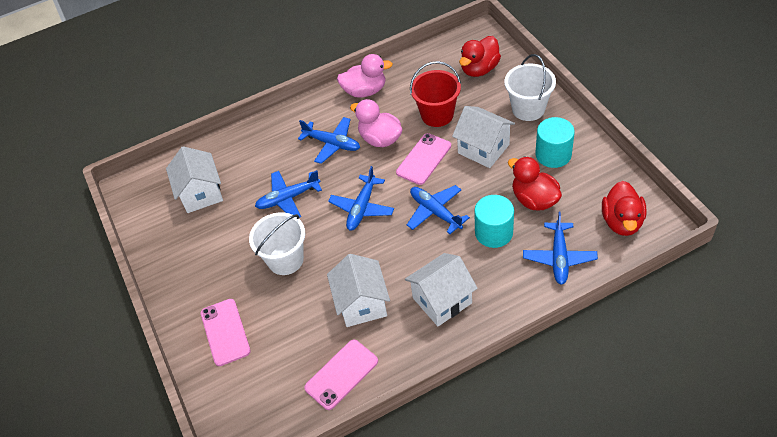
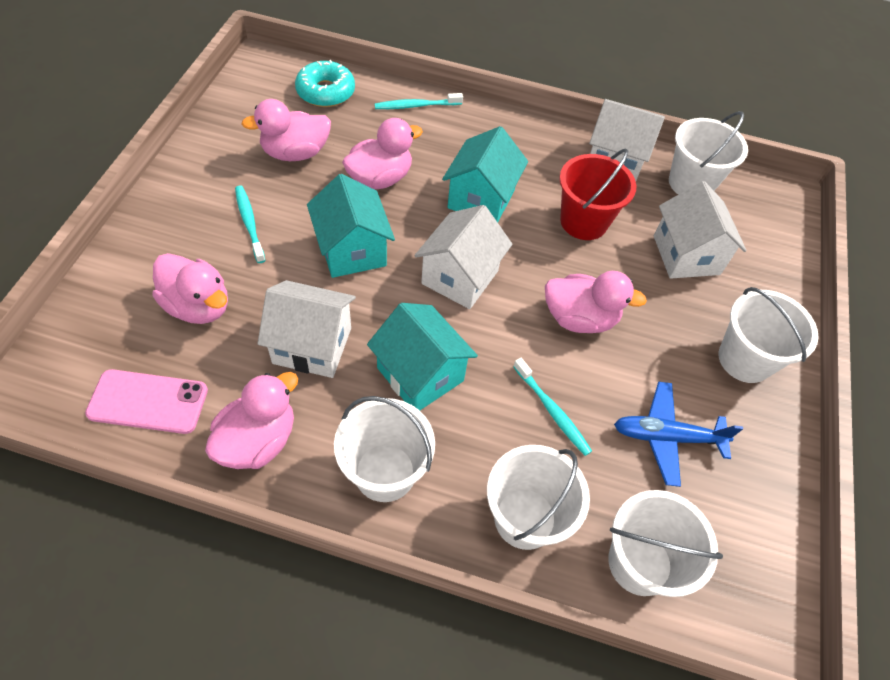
blue plane: 5 -> 1
pink duck: 2 -> 5
pink phone: 3 -> 1
red duck: 3 -> 0
turquoise cylinder: 2 -> 0
turquoise donut: 0 -> 1
turquoise house: 0 -> 3
turquoise toothbrush: 0 -> 3
white bucket: 2 -> 5

